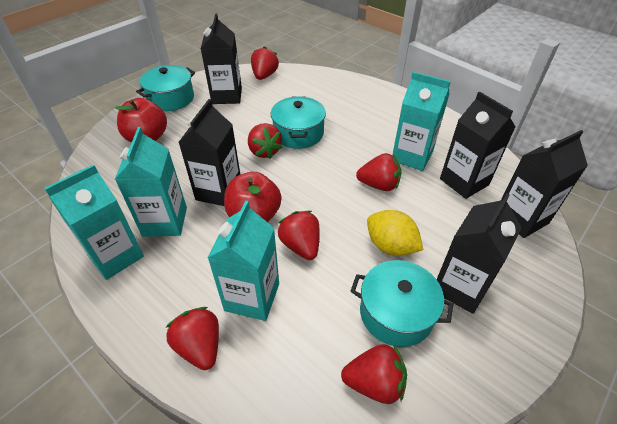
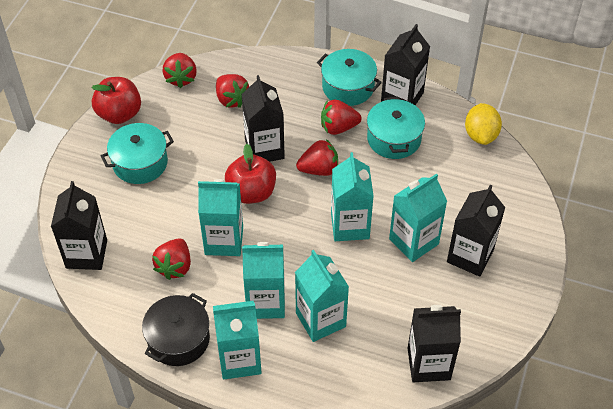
black pot: 0 -> 1
red strawberry: 6 -> 5
turquoise carton: 4 -> 6

